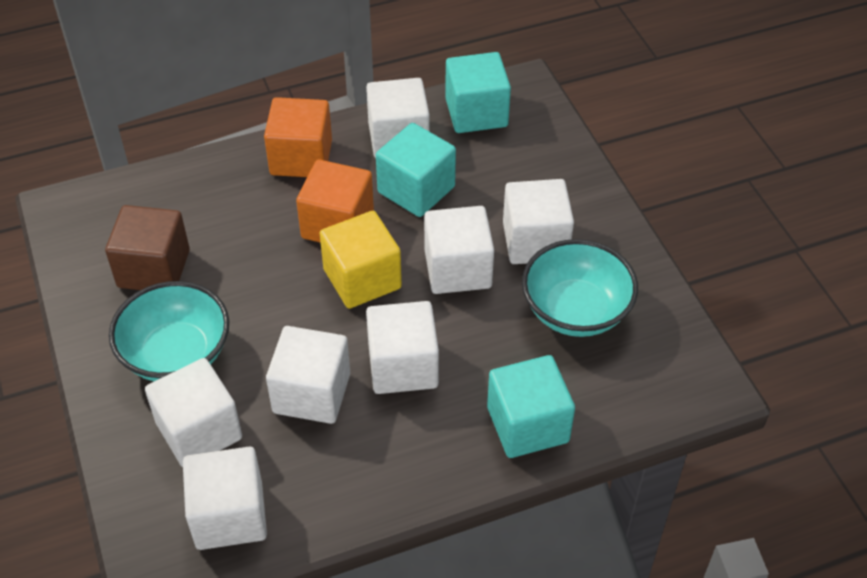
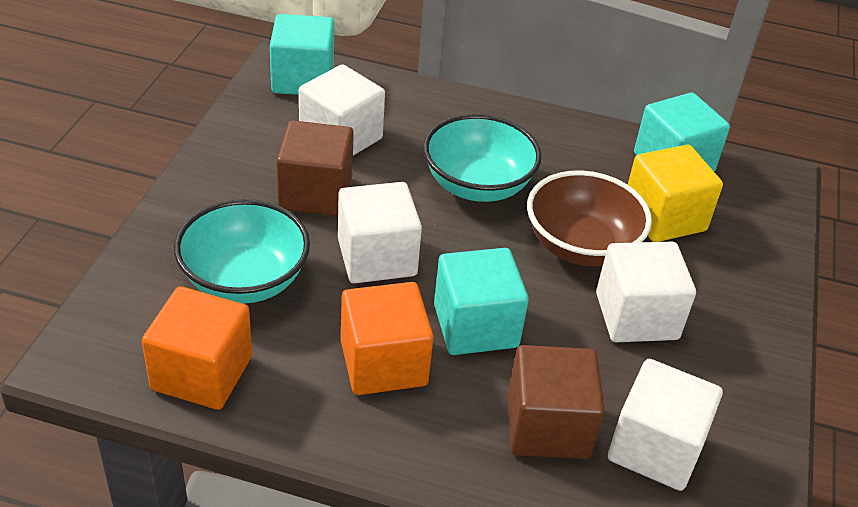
brown bowl: 0 -> 1
brown cube: 1 -> 2
white cube: 7 -> 4

